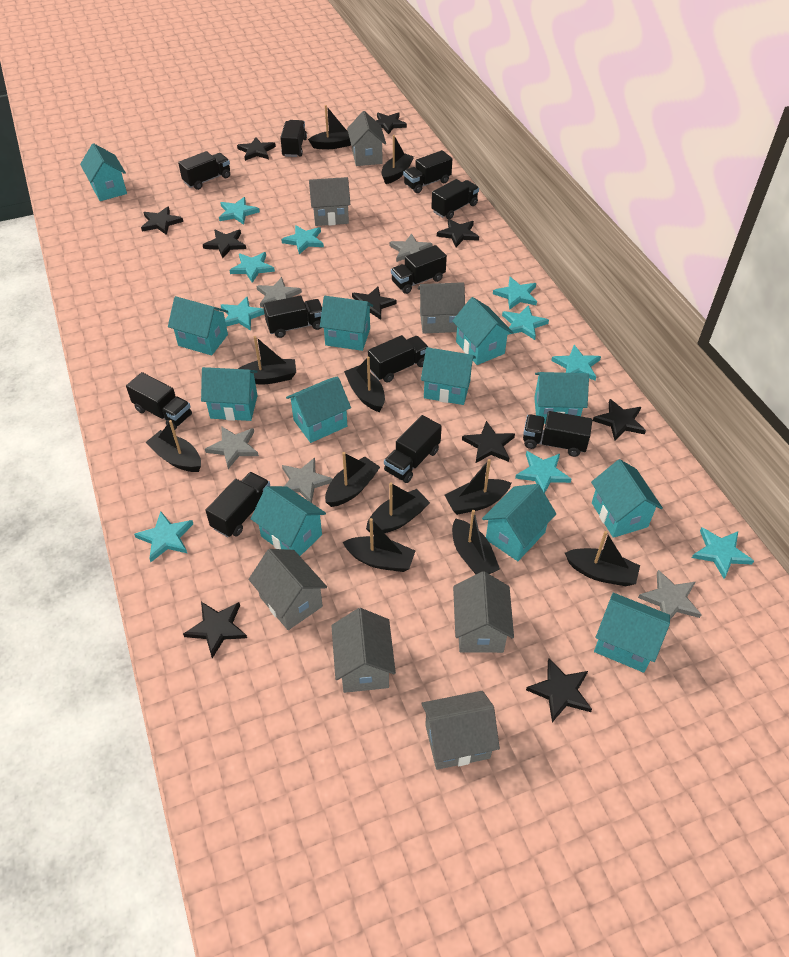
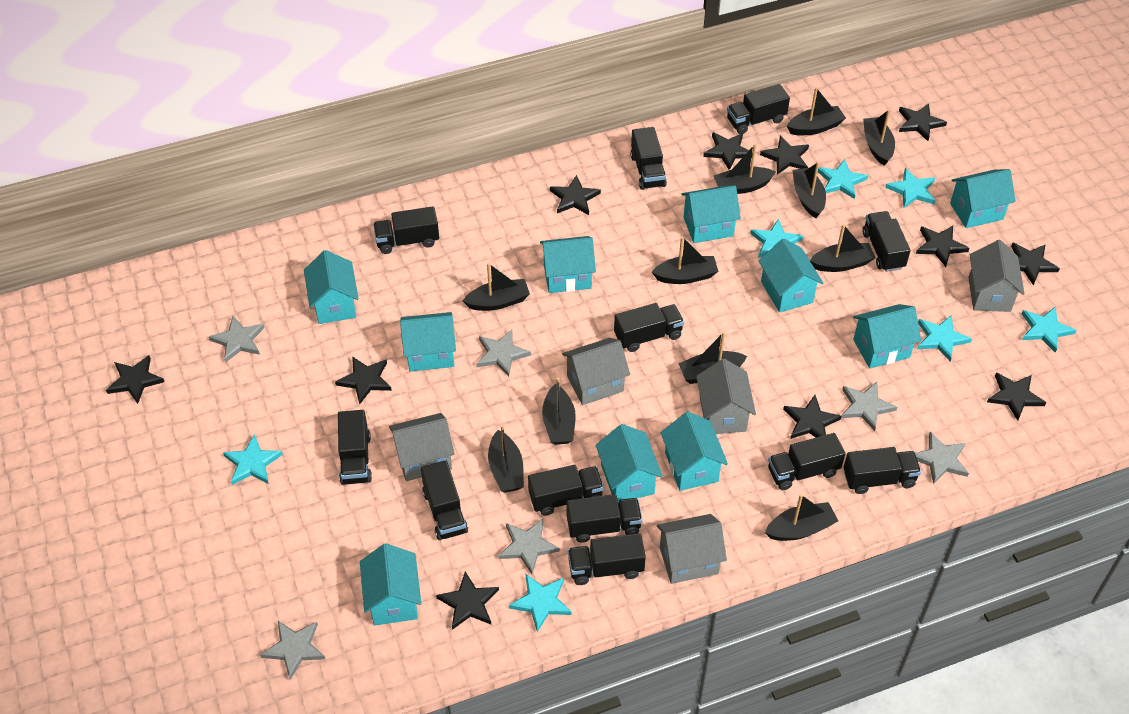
black star: 10 -> 11
black truck: 11 -> 12
grey house: 7 -> 5
grey star: 5 -> 6
turquoise house: 12 -> 10
turquoise star: 10 -> 7

